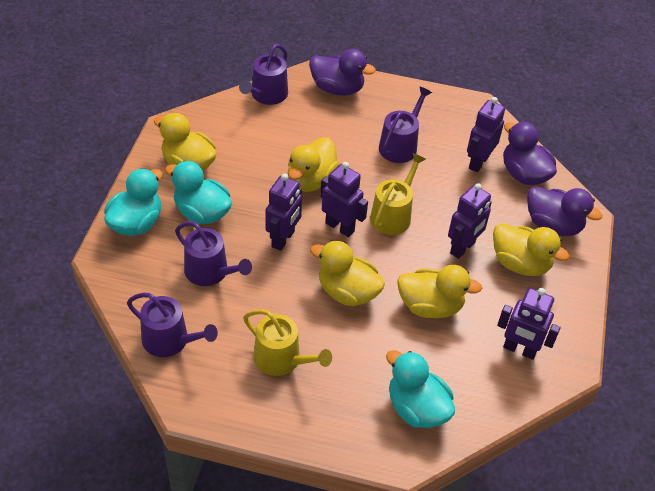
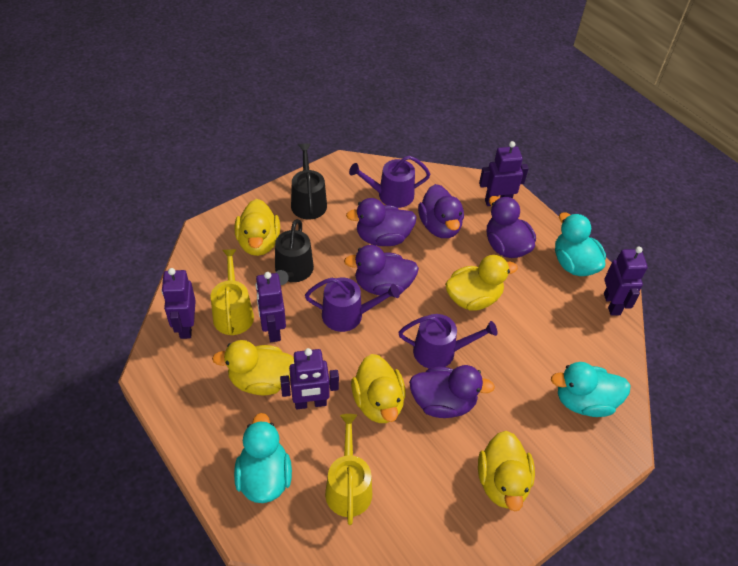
black watering can: 0 -> 2
purple duck: 3 -> 5
purple watering can: 4 -> 3

